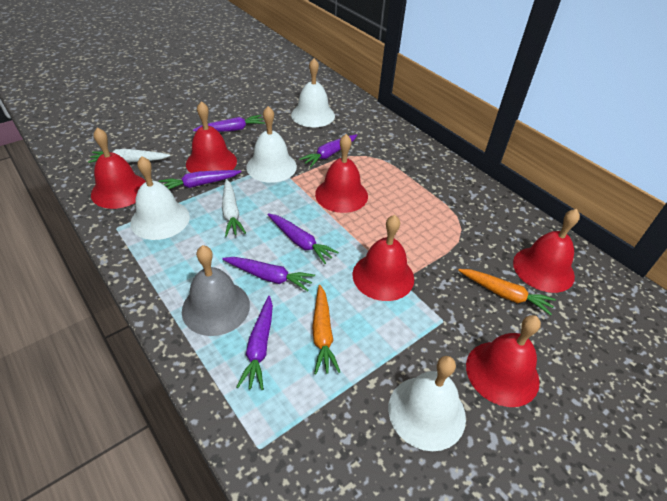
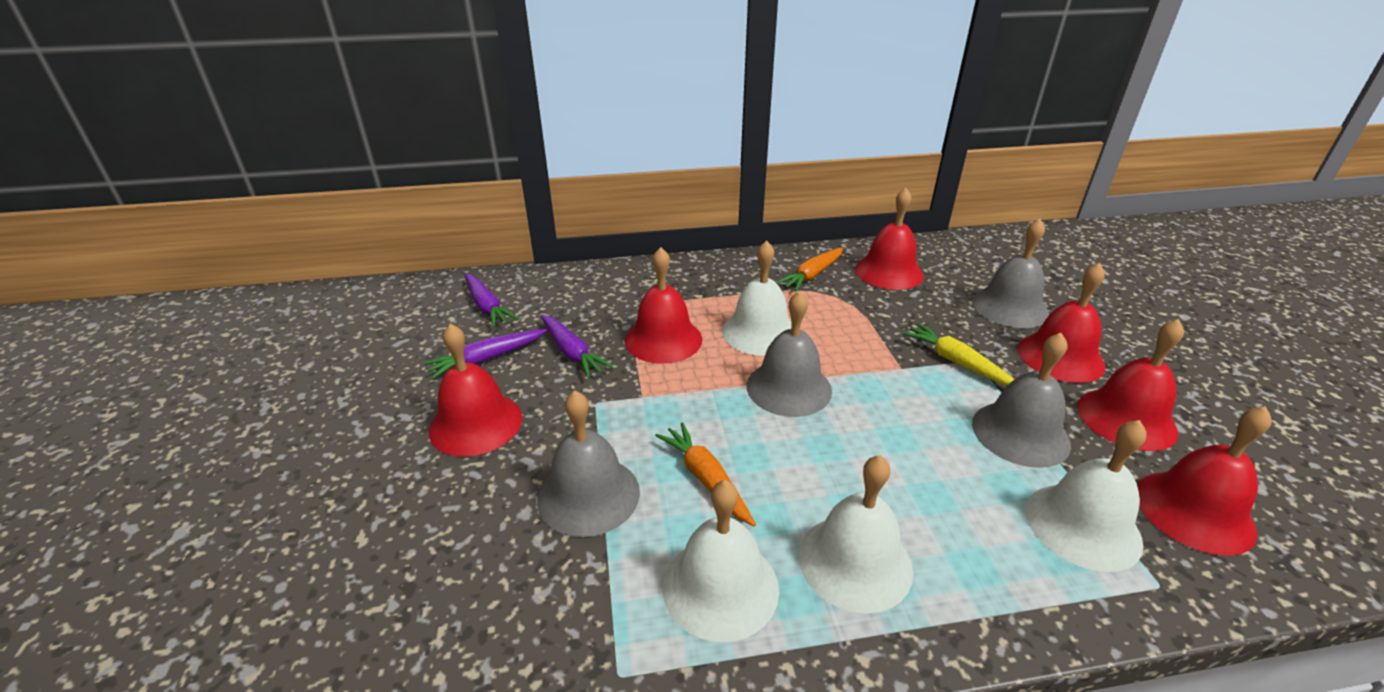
grey bell: 1 -> 4
purple carrot: 6 -> 3
white carrot: 2 -> 0
yellow carrot: 0 -> 1

